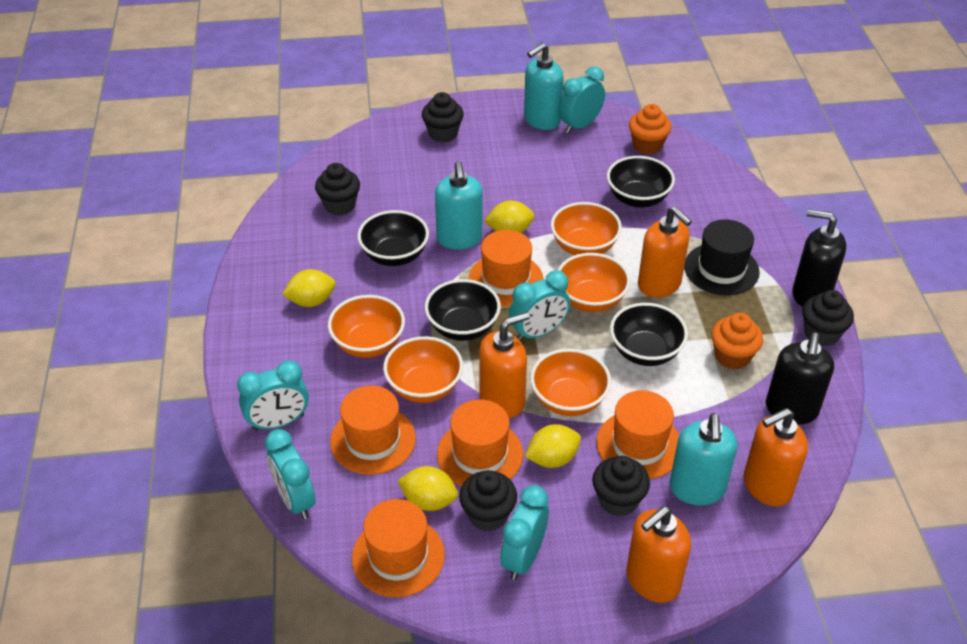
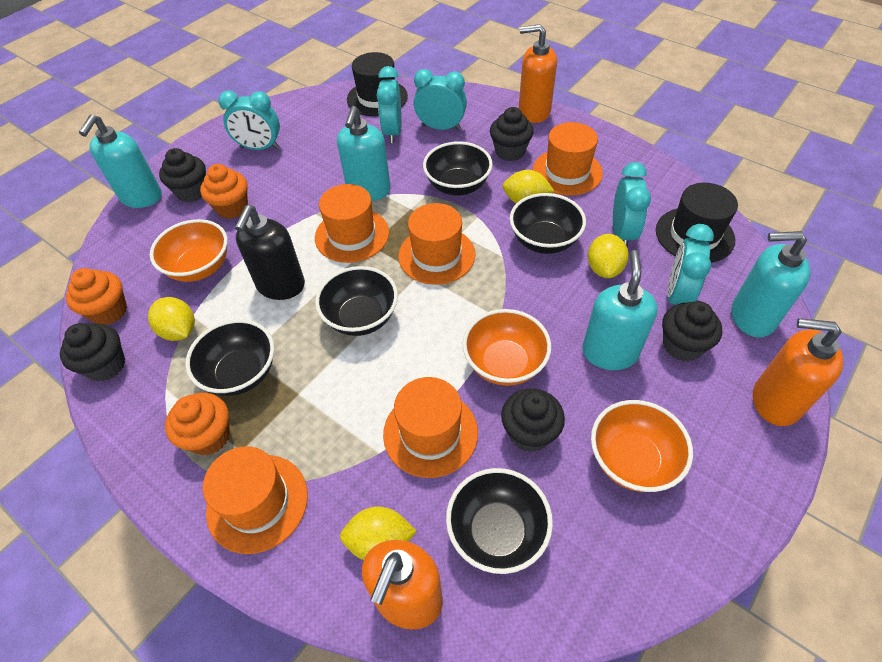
black bowl: 4 -> 5
black hat: 1 -> 2
black soap dispenser: 2 -> 1
orange bowl: 5 -> 3
orange cupcake: 2 -> 3
orange soap dispenser: 4 -> 3
turquoise soap dispenser: 3 -> 4

